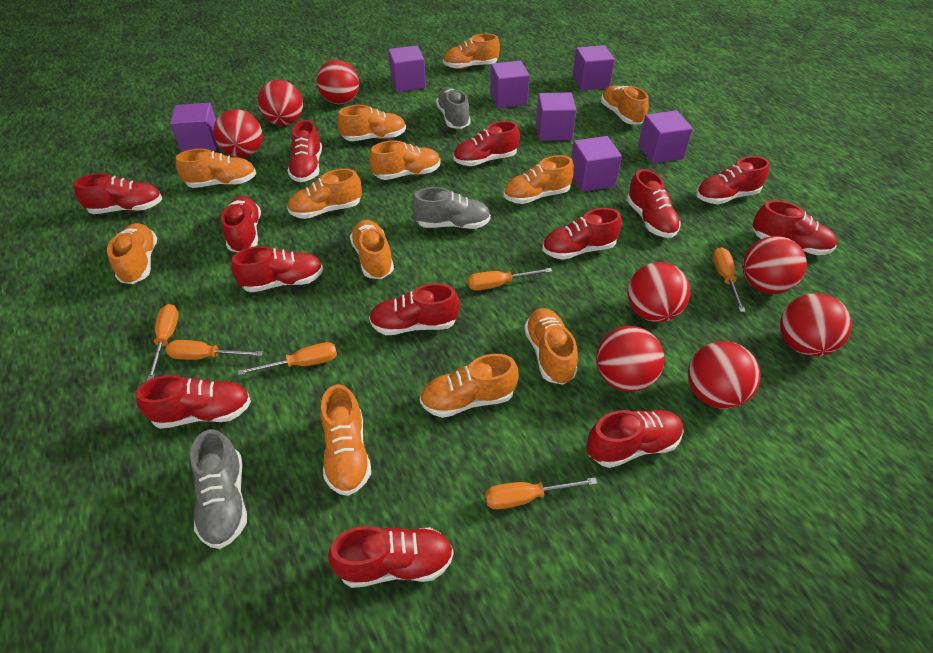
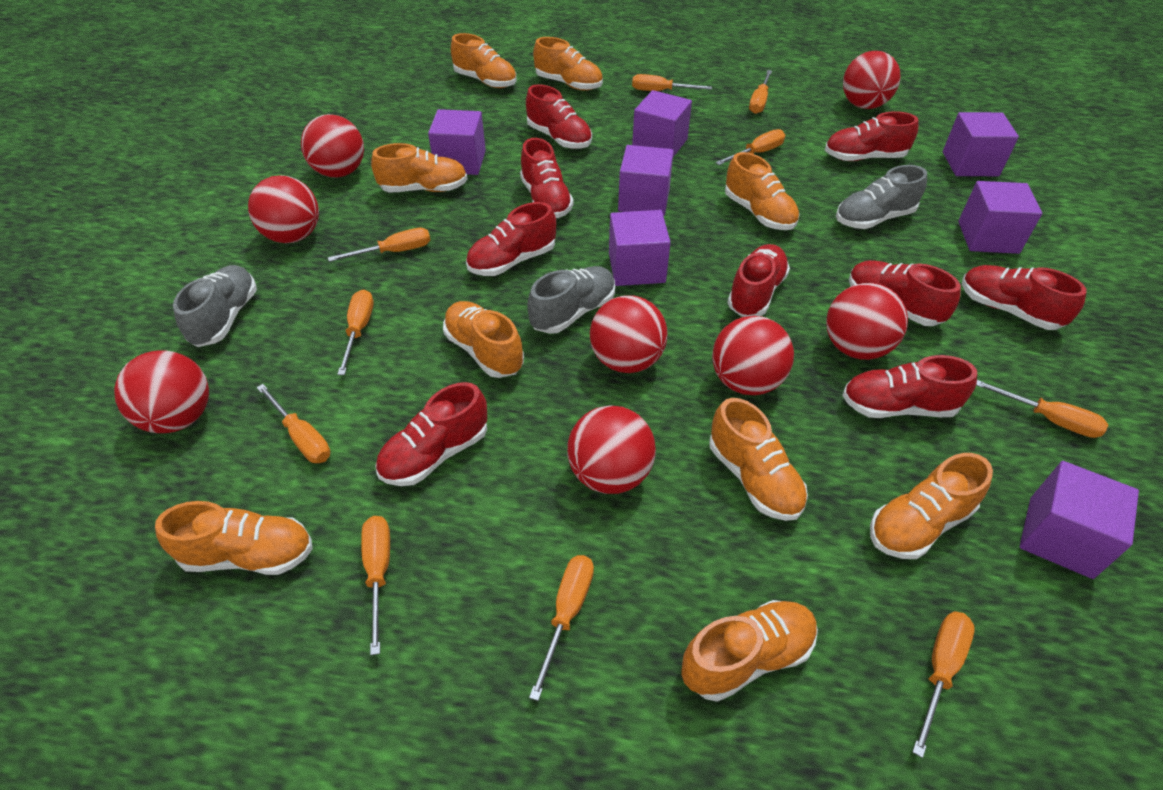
orange screwdriver: 6 -> 10
orange shoe: 12 -> 9
red shoe: 13 -> 9

